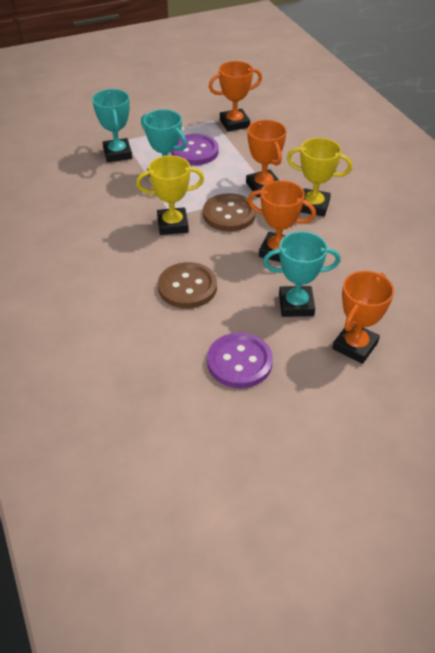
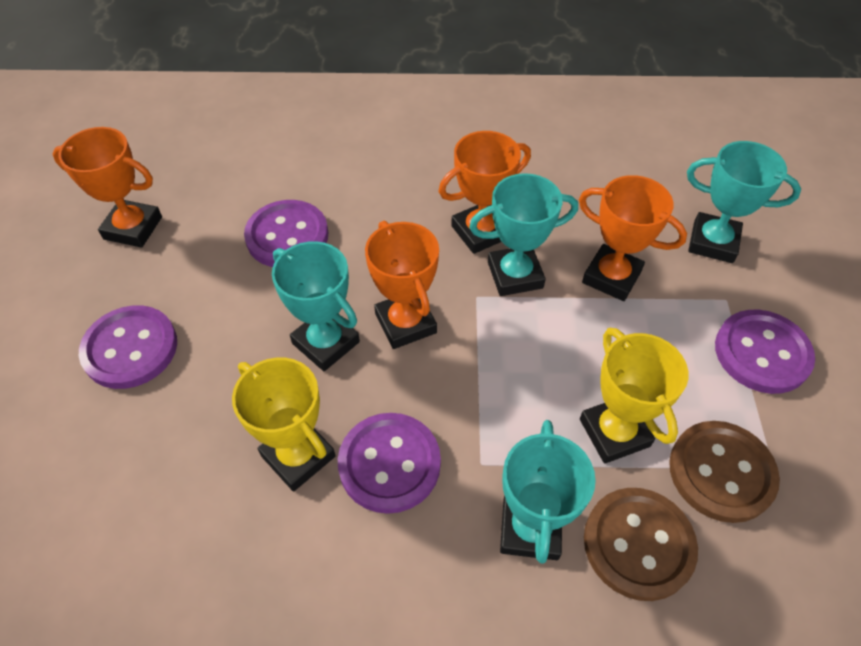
purple button: 2 -> 4
turquoise trophy: 3 -> 4

